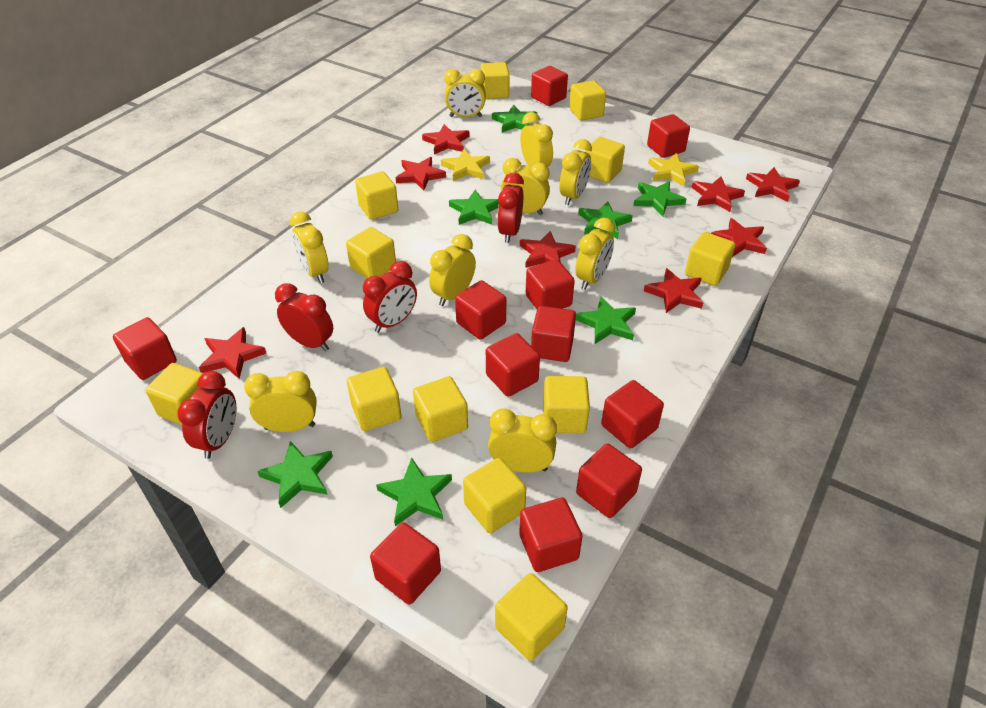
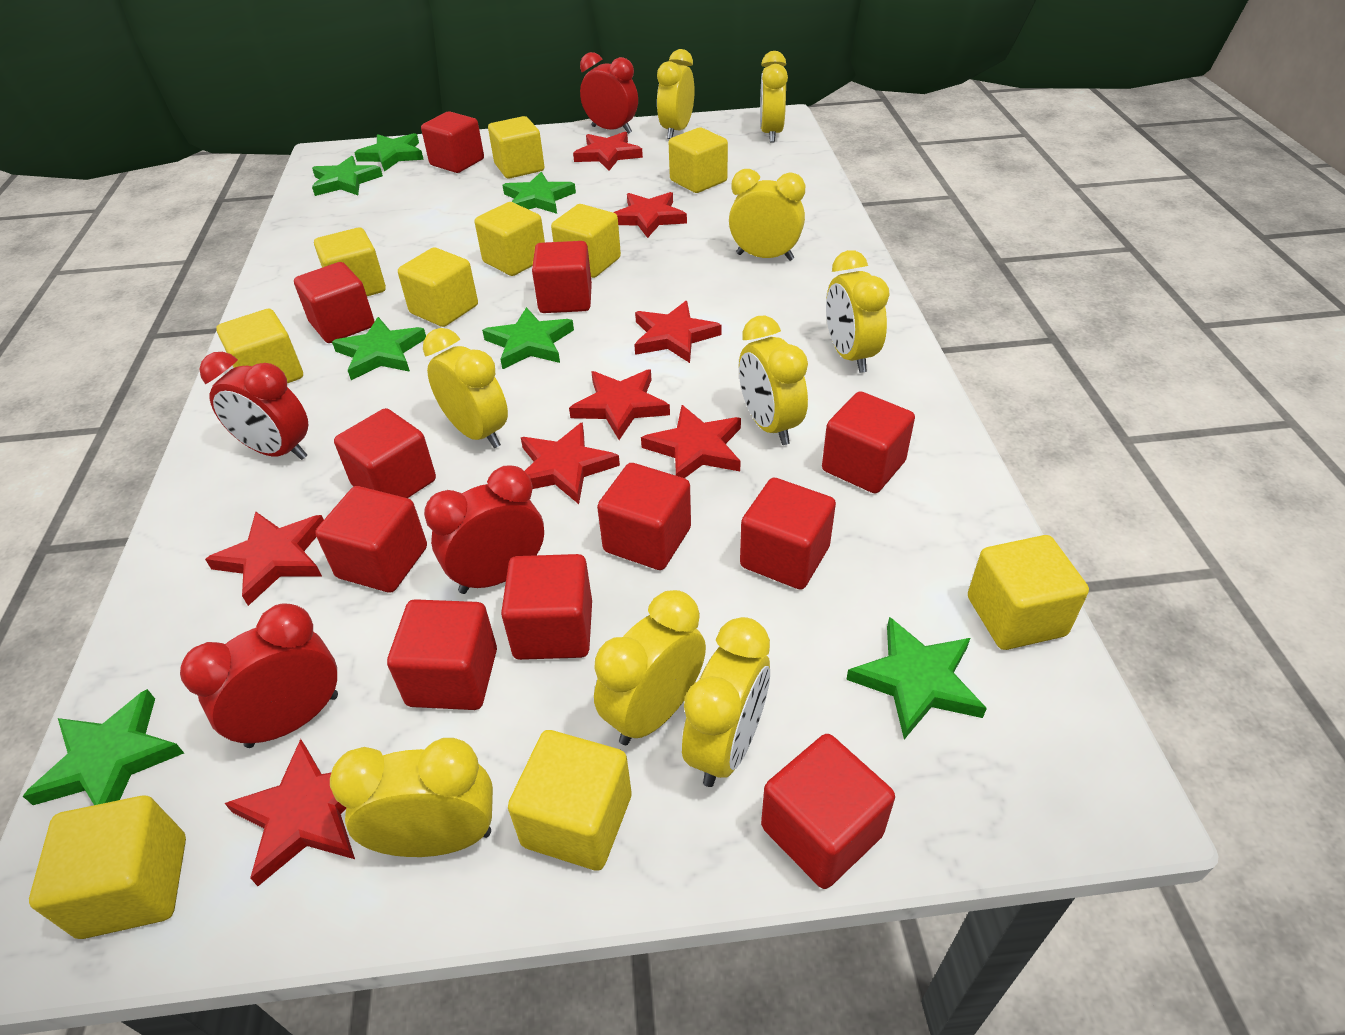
yellow cube: 12 -> 10
yellow star: 2 -> 0

